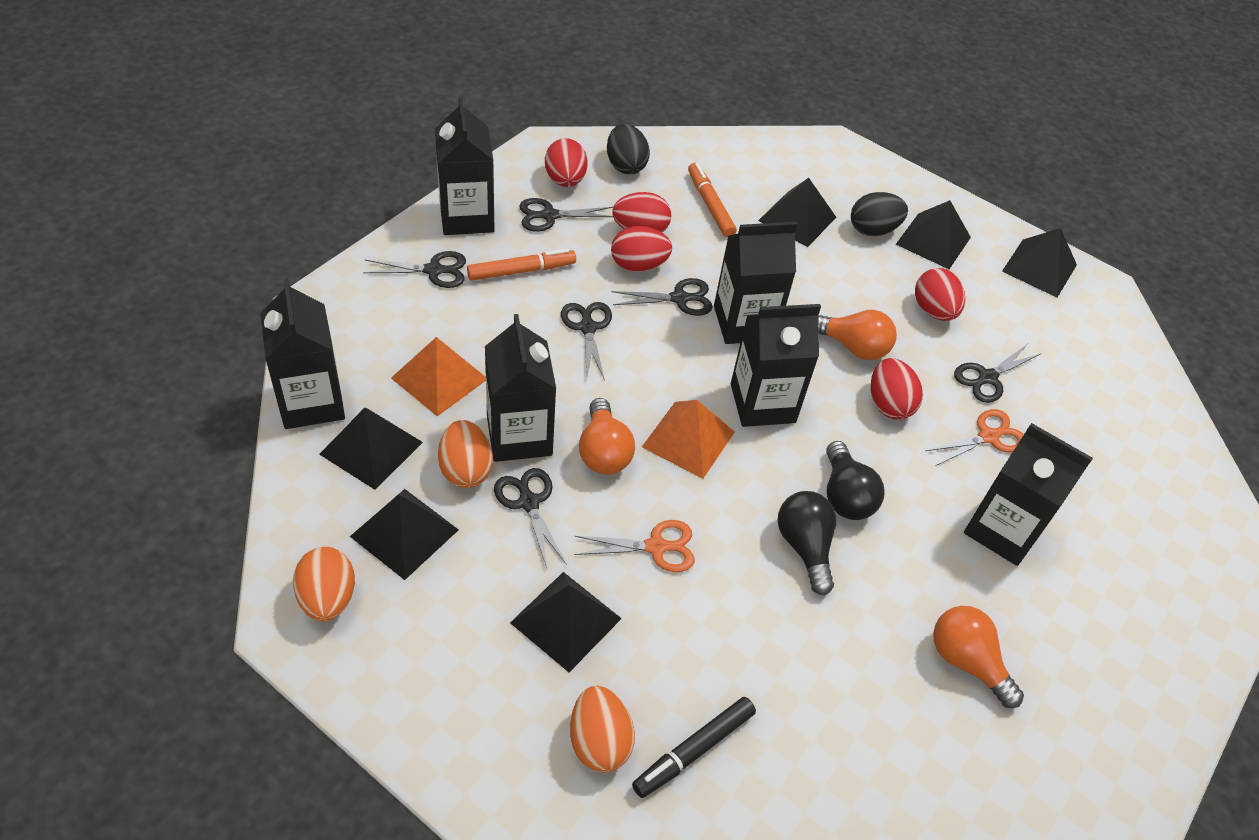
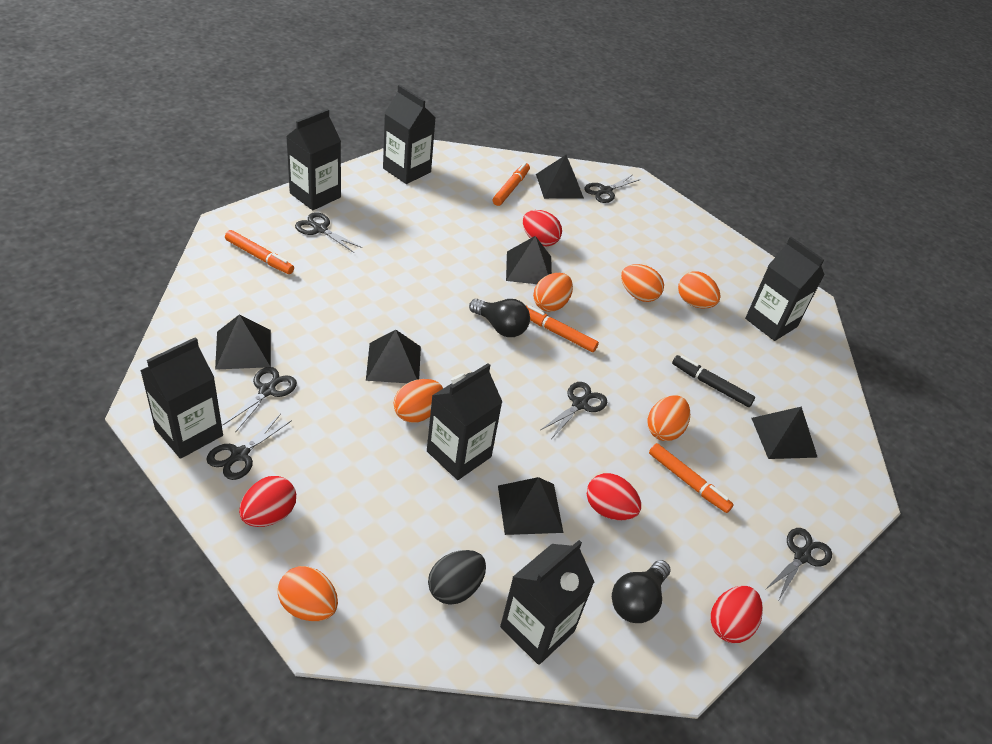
black egg: 2 -> 1
orange egg: 3 -> 6
orange light bulb: 3 -> 0
orange marker: 2 -> 4
orange pyramid: 2 -> 0
orange scissors: 2 -> 0
red egg: 5 -> 4

